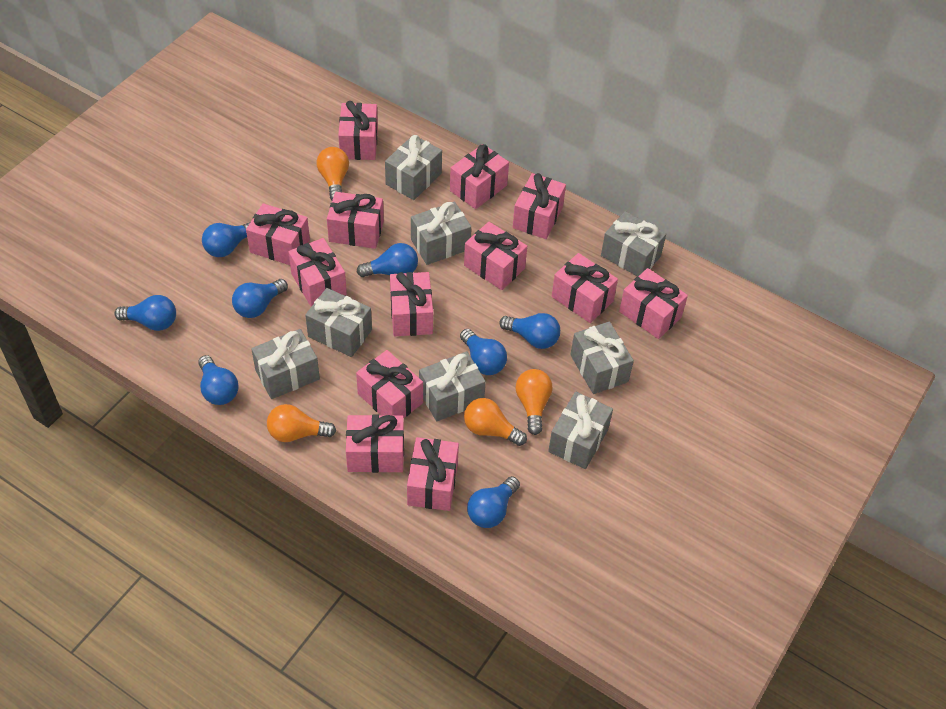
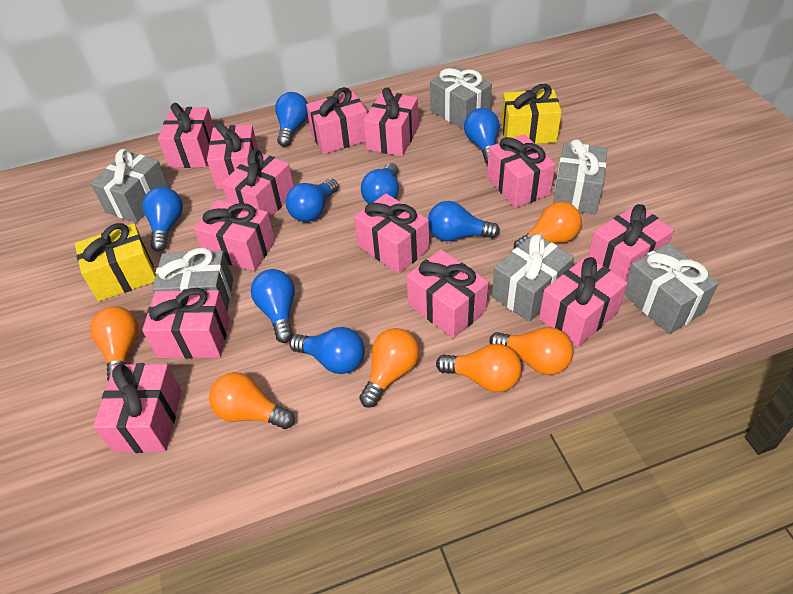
grey gift: 8 -> 6
orange light bulb: 4 -> 6
yellow gift: 0 -> 2

